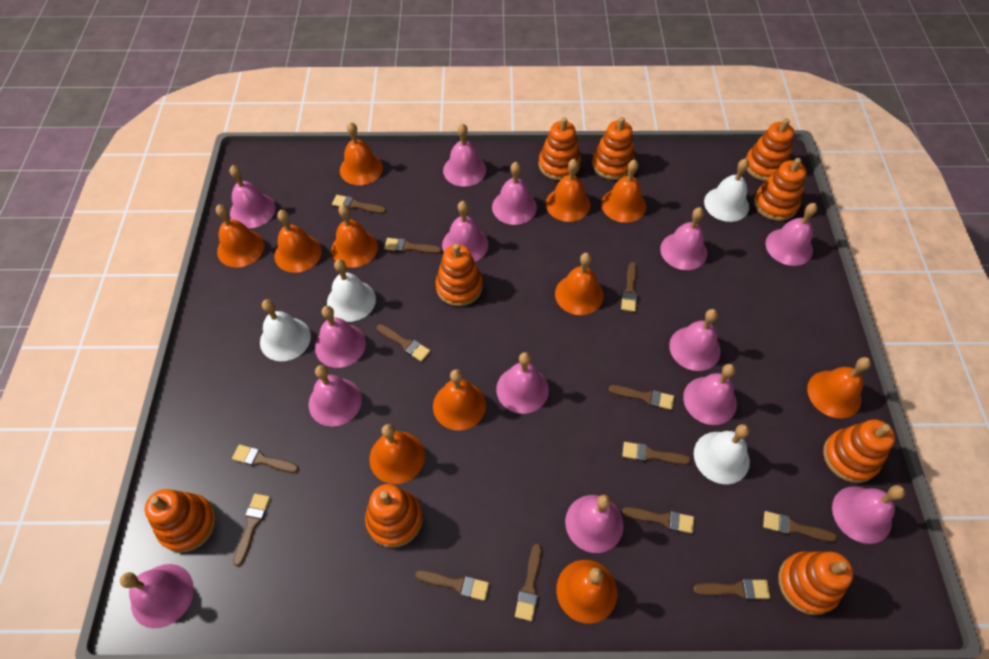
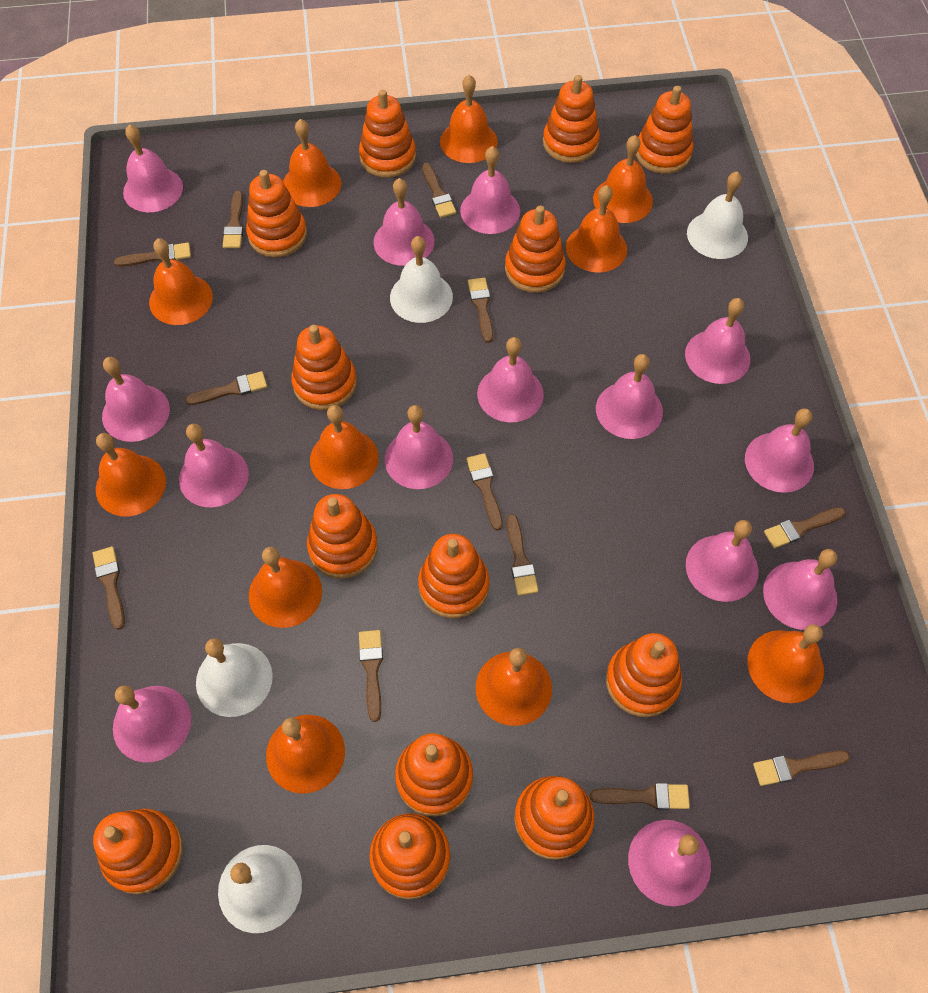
brown brush: 13 -> 12
orange stacking toy: 9 -> 13

